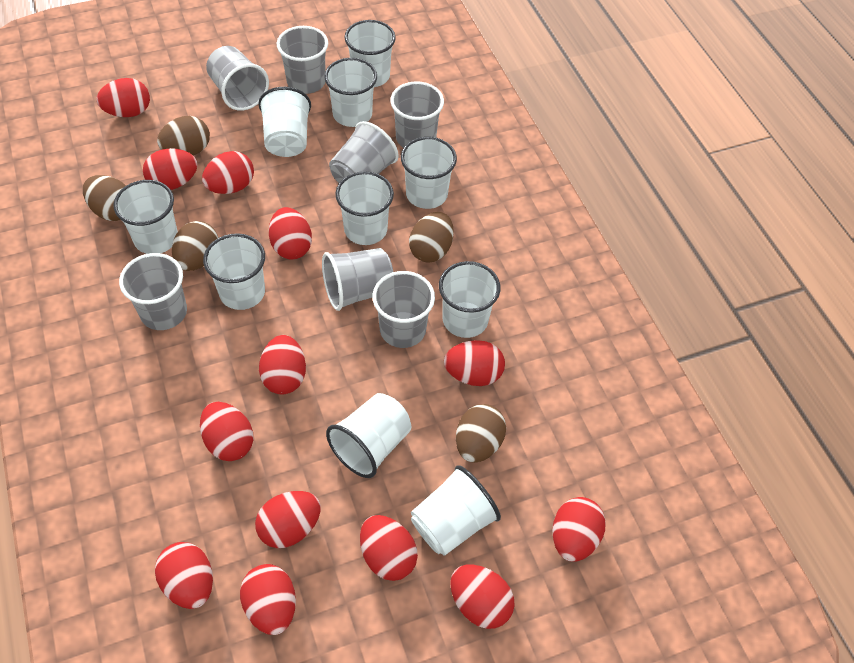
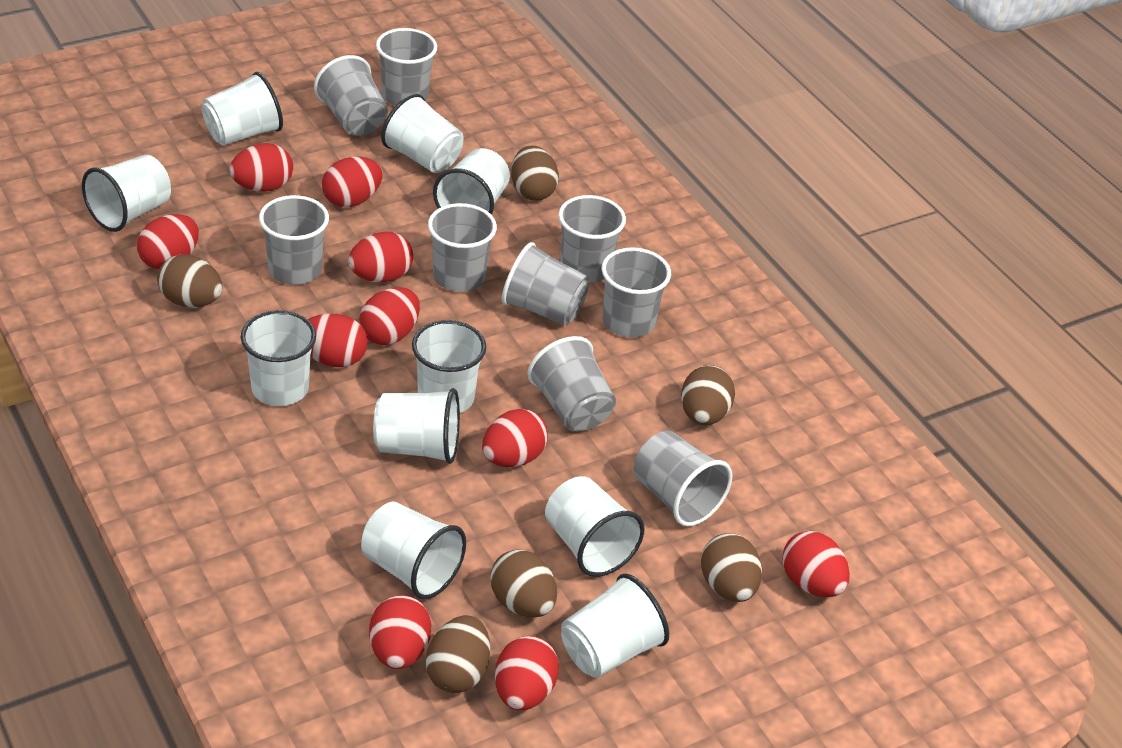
brown egg: 5 -> 6
grey cup: 7 -> 9
red egg: 13 -> 10

